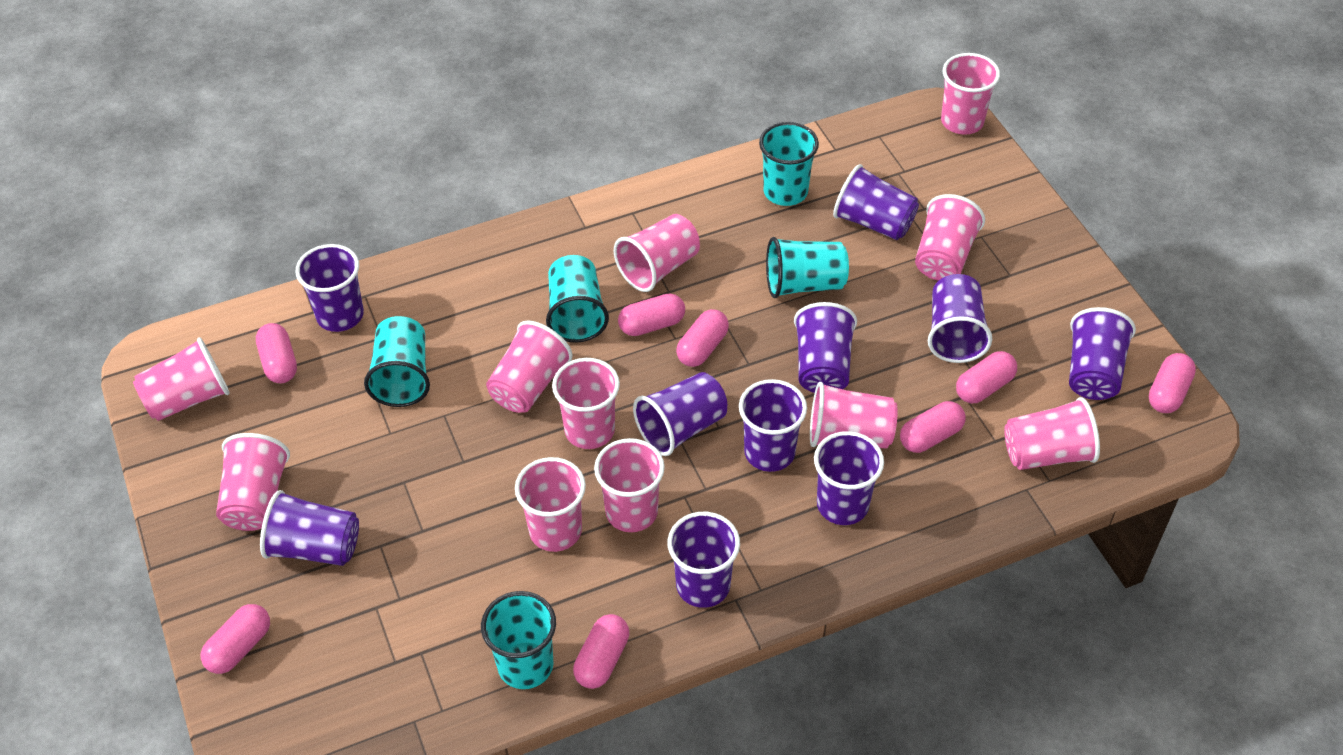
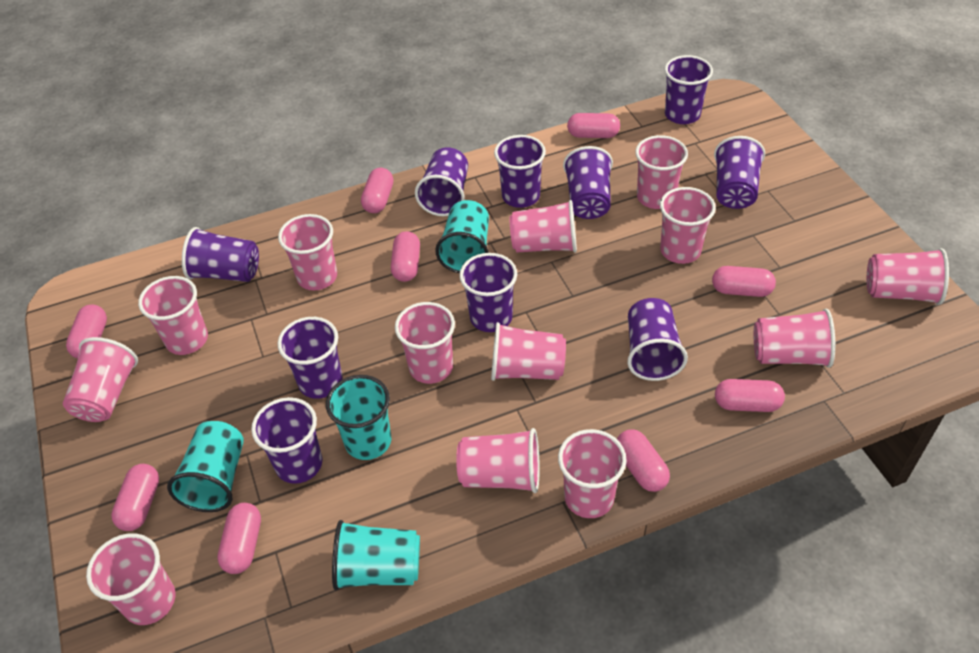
pink capsule: 8 -> 9
pink cup: 11 -> 13
turquoise cup: 5 -> 4

